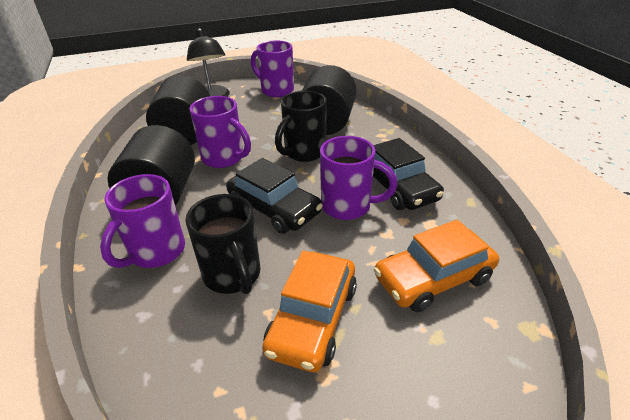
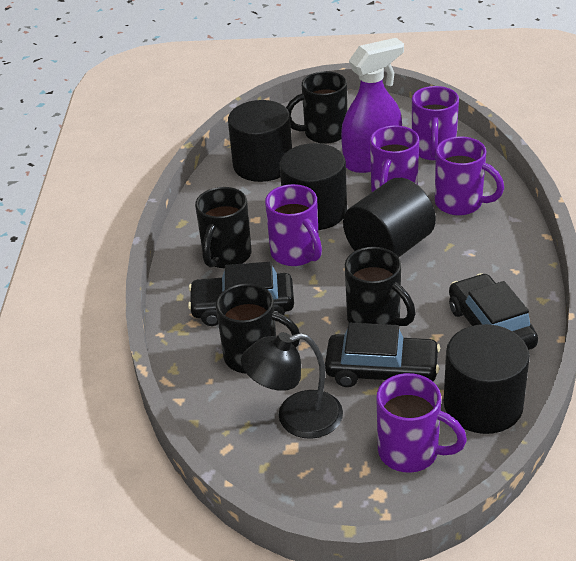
black car: 2 -> 3
black cylinder: 3 -> 4
black mug: 2 -> 4
orange car: 2 -> 0
purple mug: 4 -> 5
purple spray bottle: 0 -> 1

